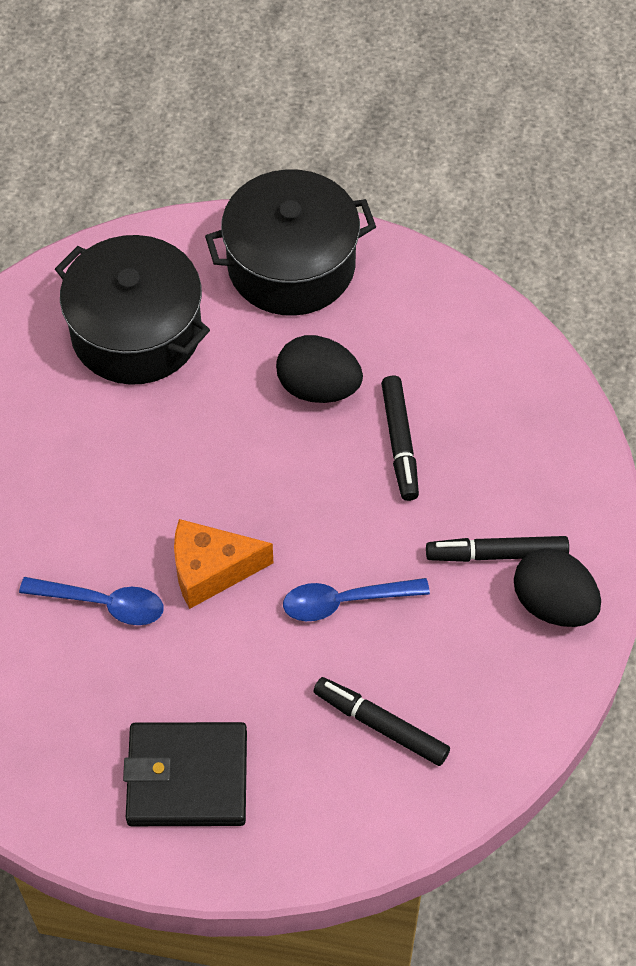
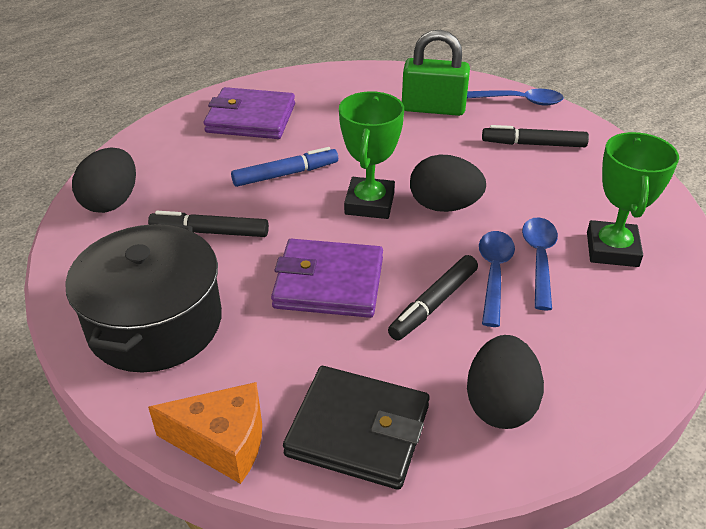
black egg: 2 -> 3
black pot: 2 -> 1
blue marker: 0 -> 1
blue spoon: 2 -> 3
green padlock: 0 -> 1
green trophy: 0 -> 2
purple wallet: 0 -> 2

